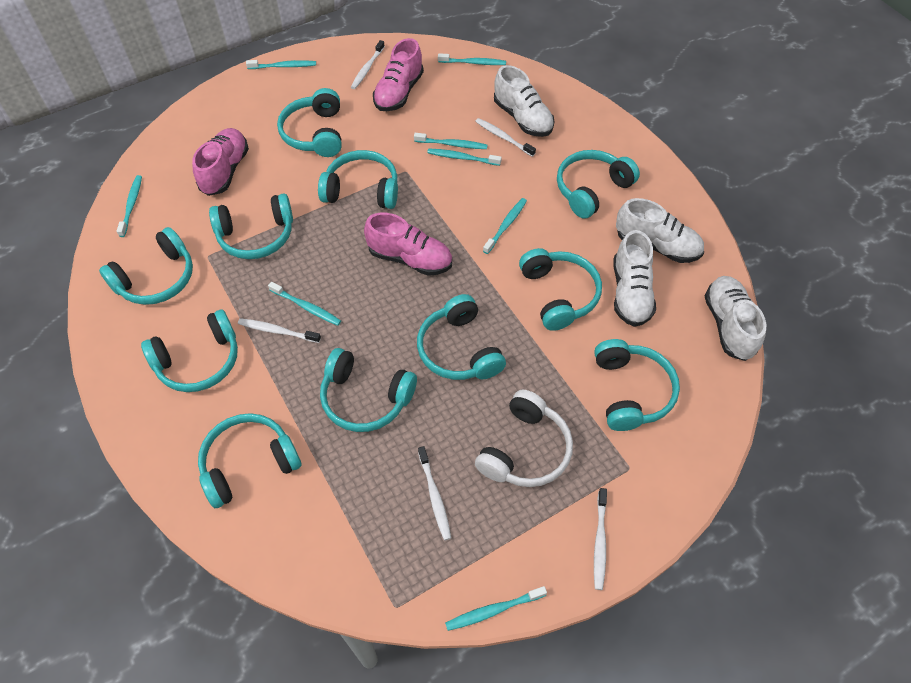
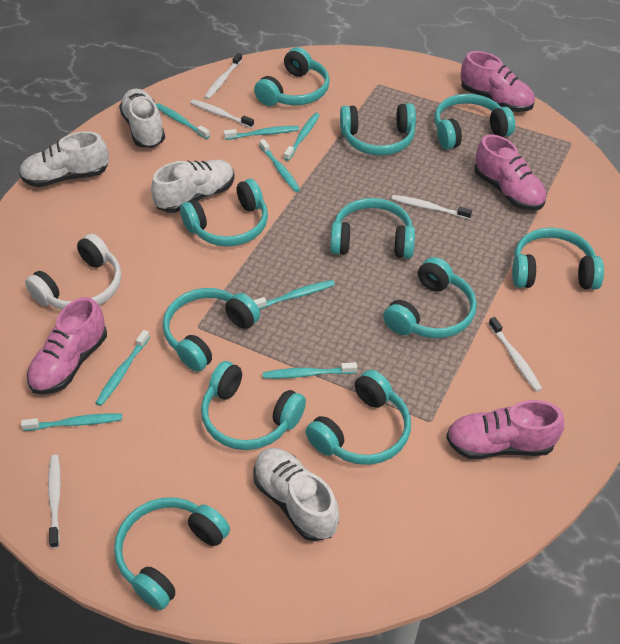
pink shoe: 3 -> 4

